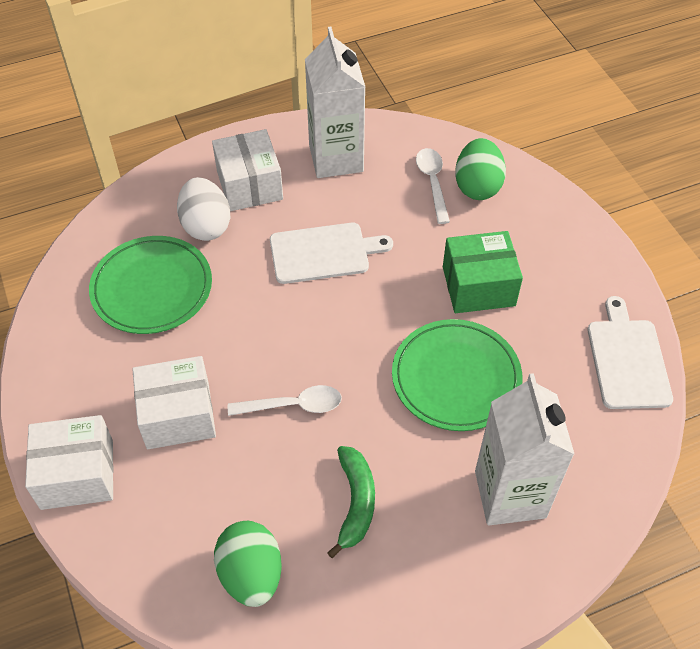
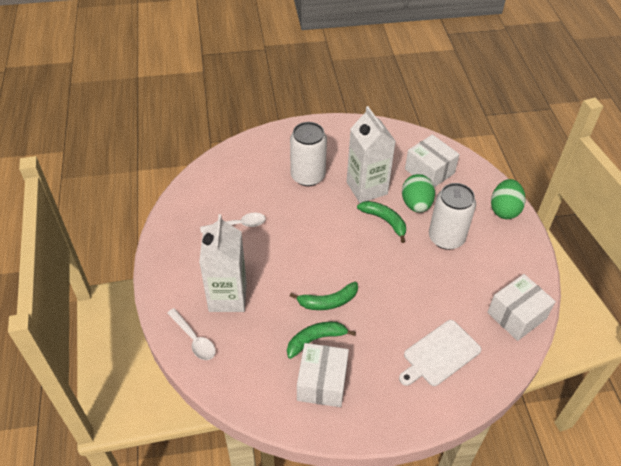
green banana: 1 -> 3
green box: 1 -> 0
green plate: 2 -> 0
white can: 0 -> 2
white cutting board: 2 -> 1
white egg: 1 -> 0

